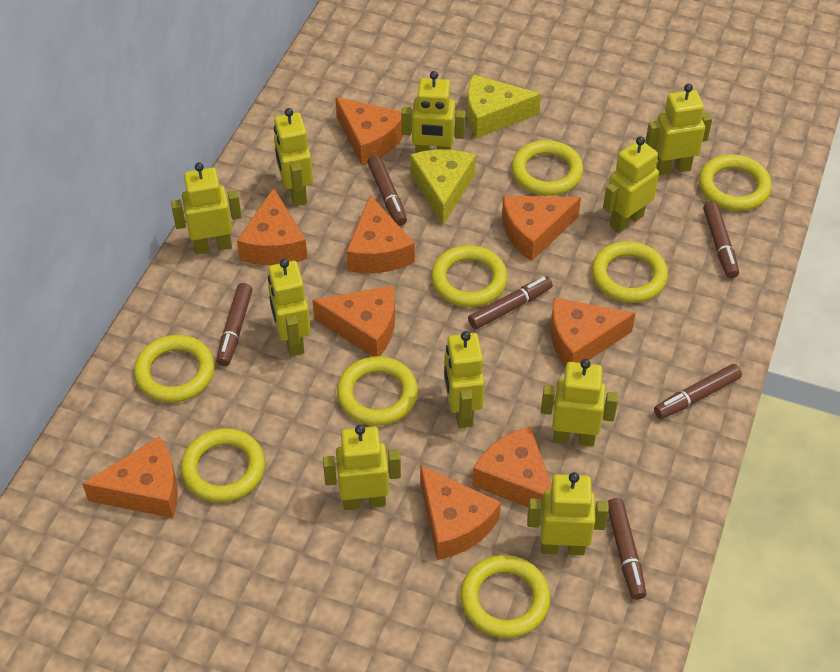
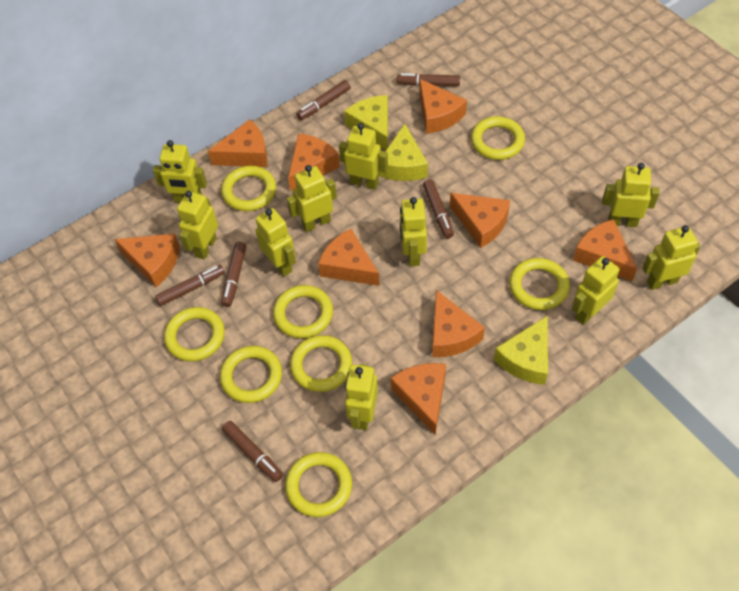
yellow cheese: 2 -> 3

